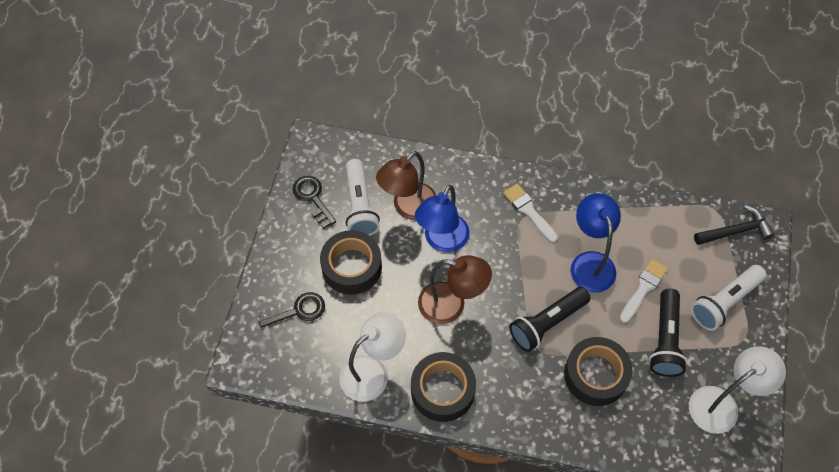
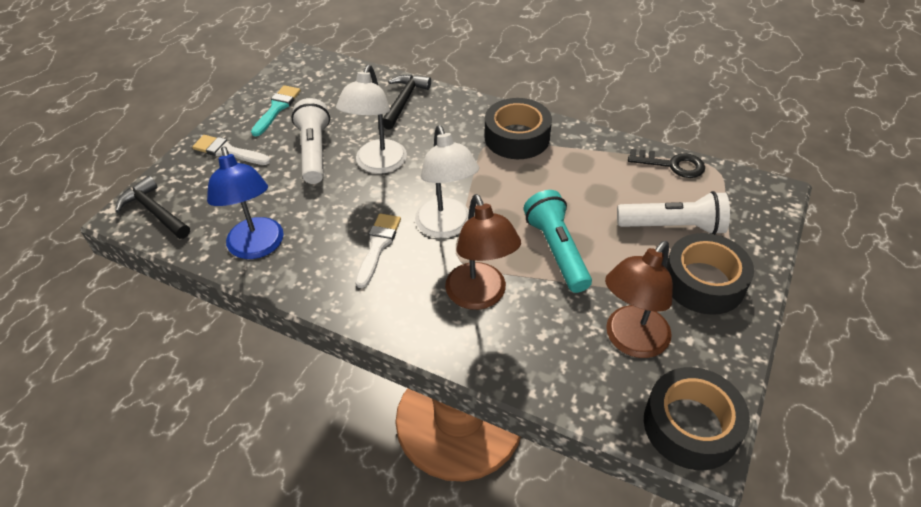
black flashlight: 2 -> 0
black hammer: 1 -> 2
black key: 2 -> 1
blue lamp: 2 -> 1
turquoise brush: 0 -> 1
turquoise flashlight: 0 -> 1

